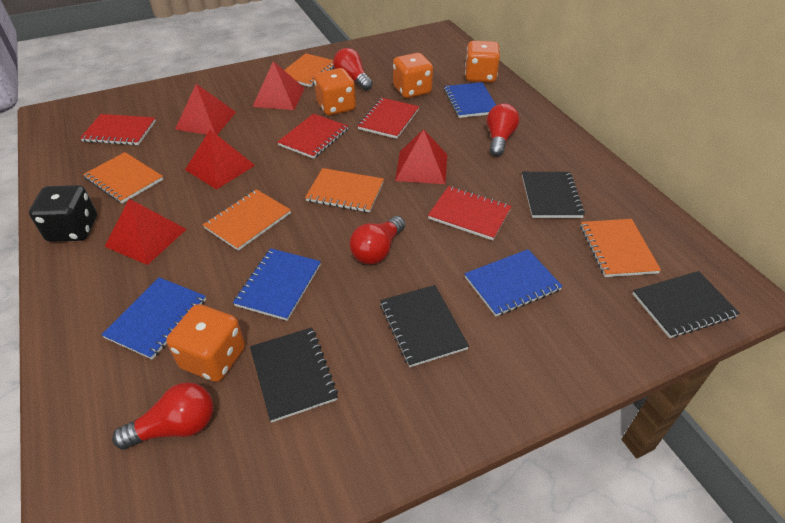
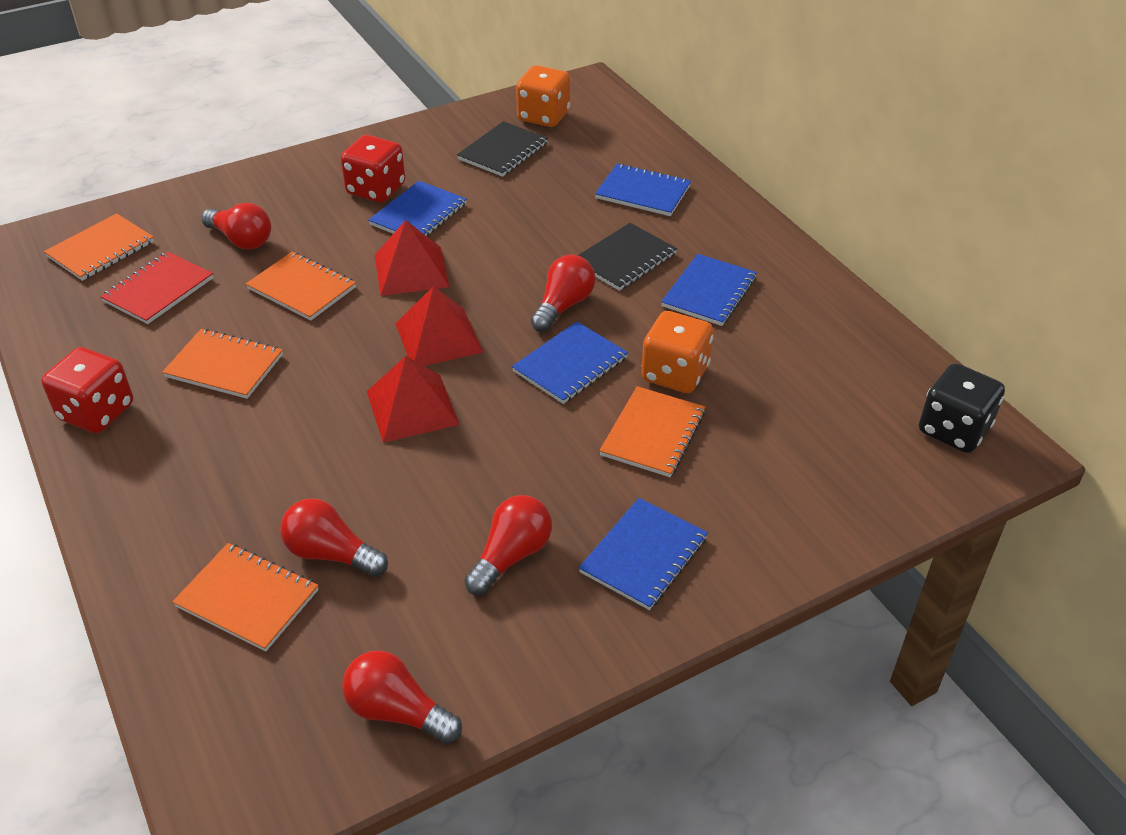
black notebook: 4 -> 2
blue notebook: 4 -> 5
orange dice: 4 -> 2
red dice: 0 -> 2
red light bulb: 4 -> 5
red notebook: 4 -> 1
red pyramid: 5 -> 3

